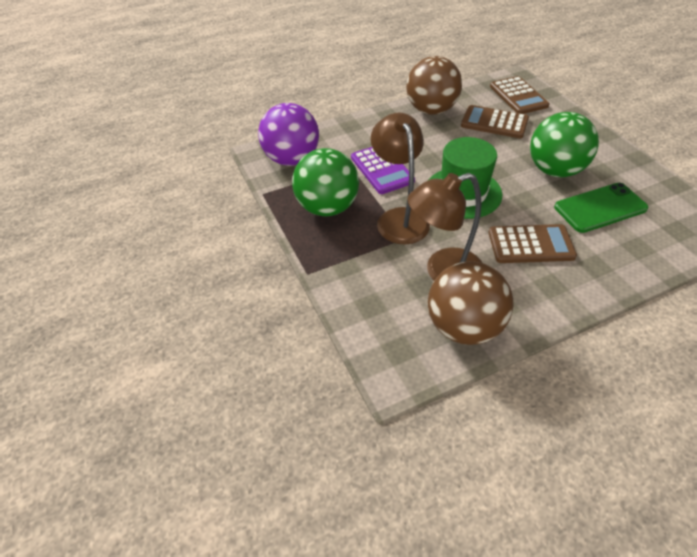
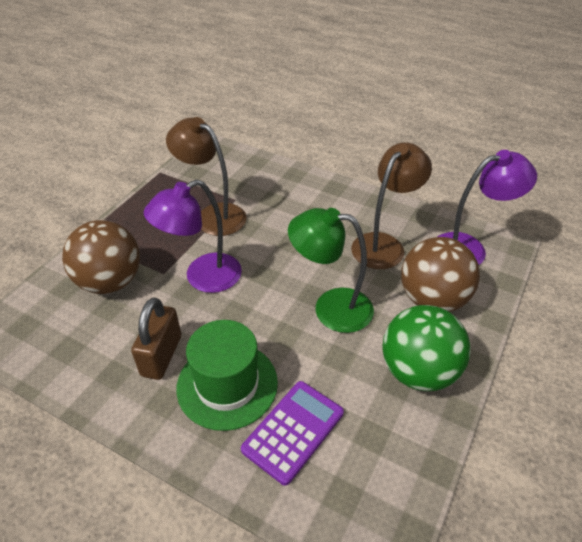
brown calculator: 3 -> 0
brown padlock: 0 -> 1
green ball: 2 -> 1
green lamp: 0 -> 1
green phone: 1 -> 0
purple ball: 1 -> 0
purple lamp: 0 -> 2

